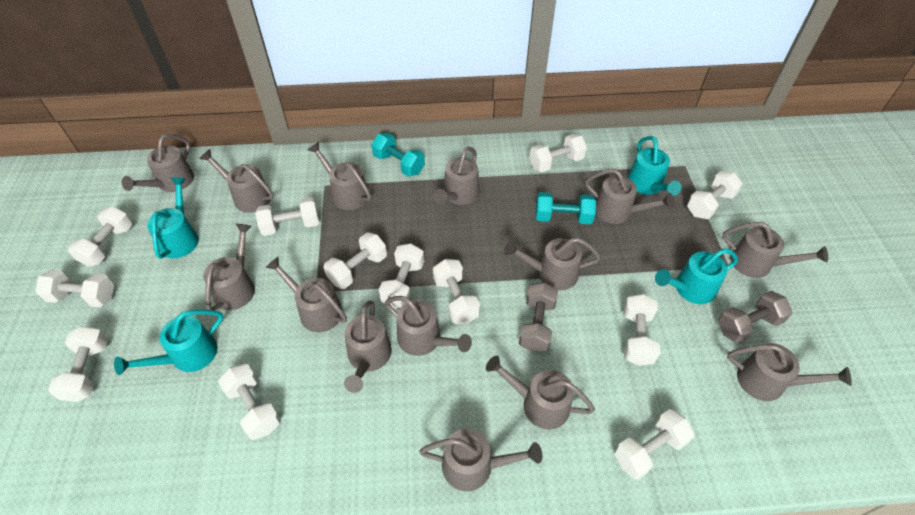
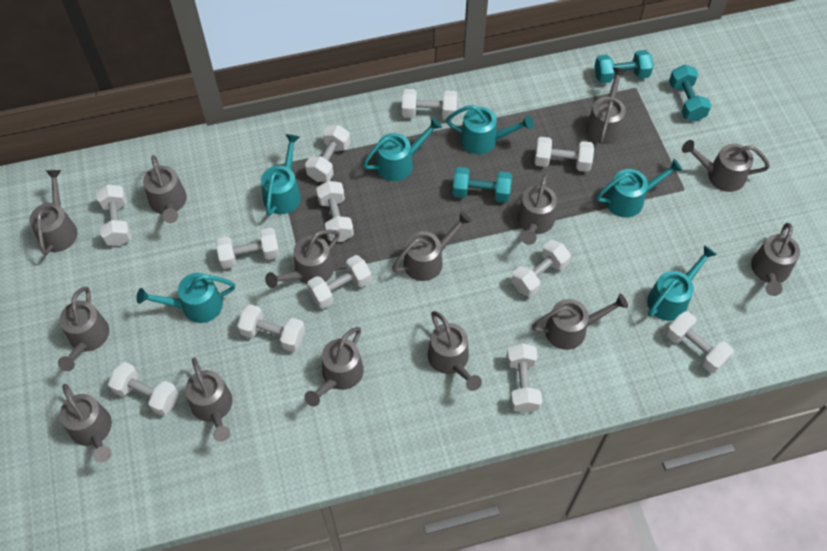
grey dumbbell: 2 -> 0
turquoise dumbbell: 2 -> 3
turquoise watering can: 4 -> 6

